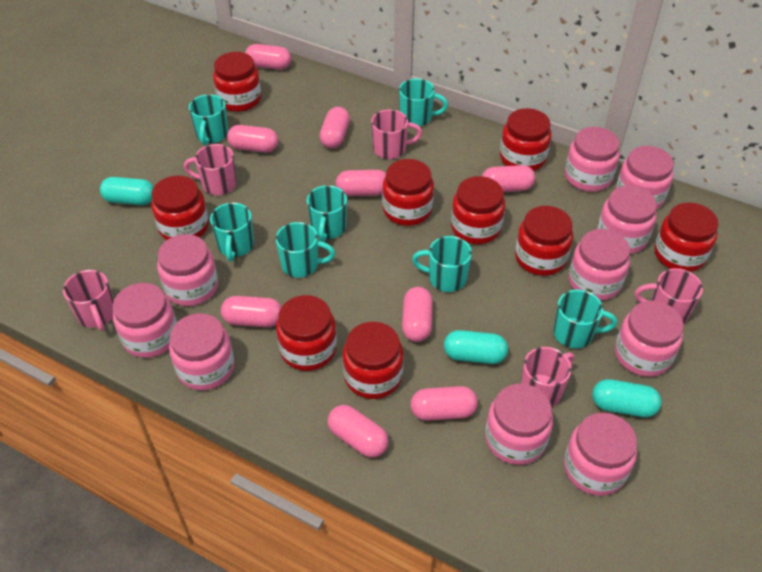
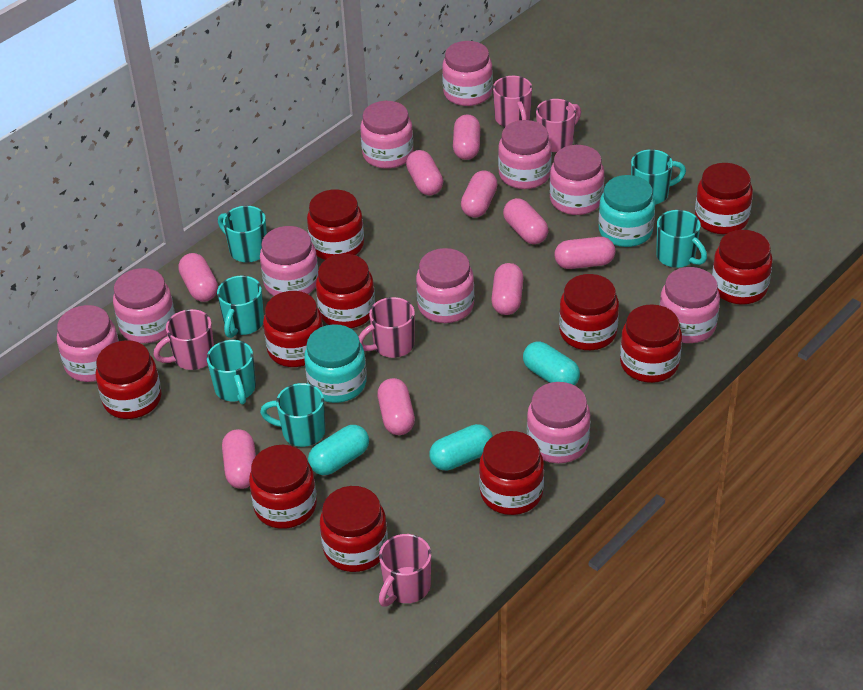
red jar: 9 -> 11
turquoise jar: 0 -> 2
turquoise mug: 7 -> 6

